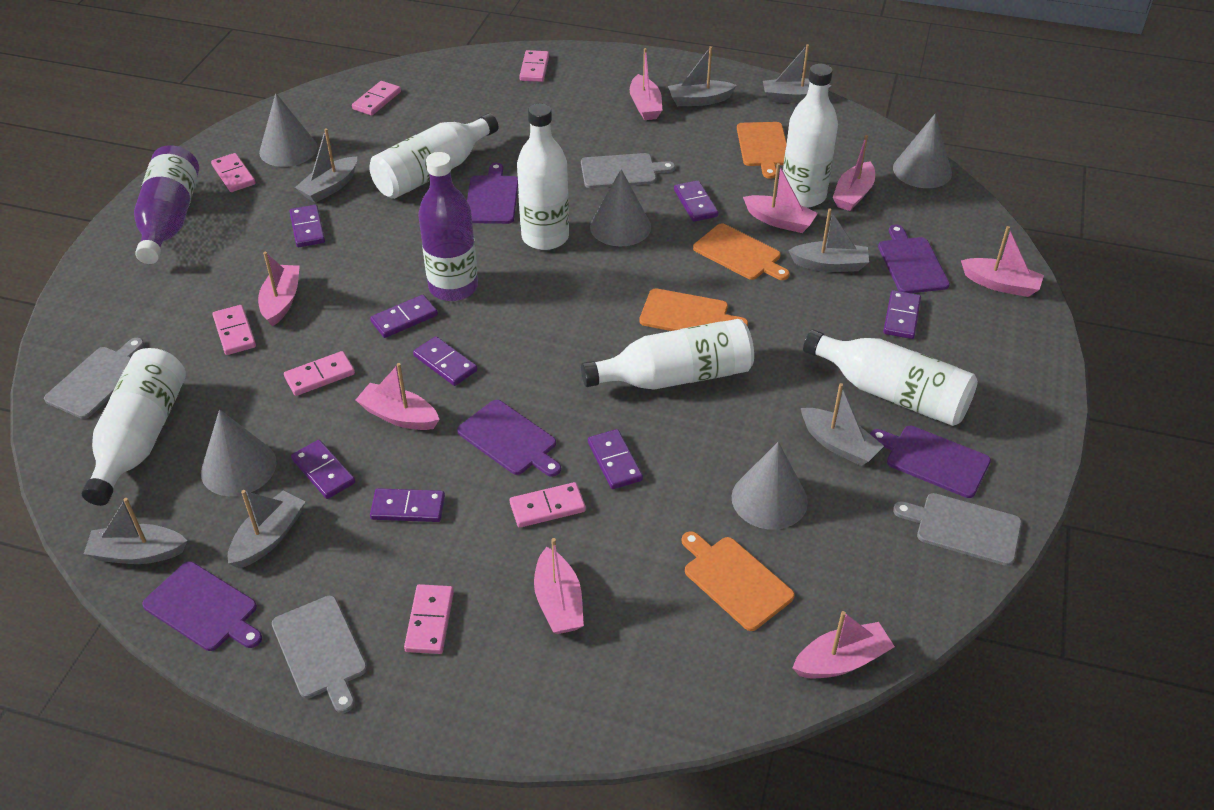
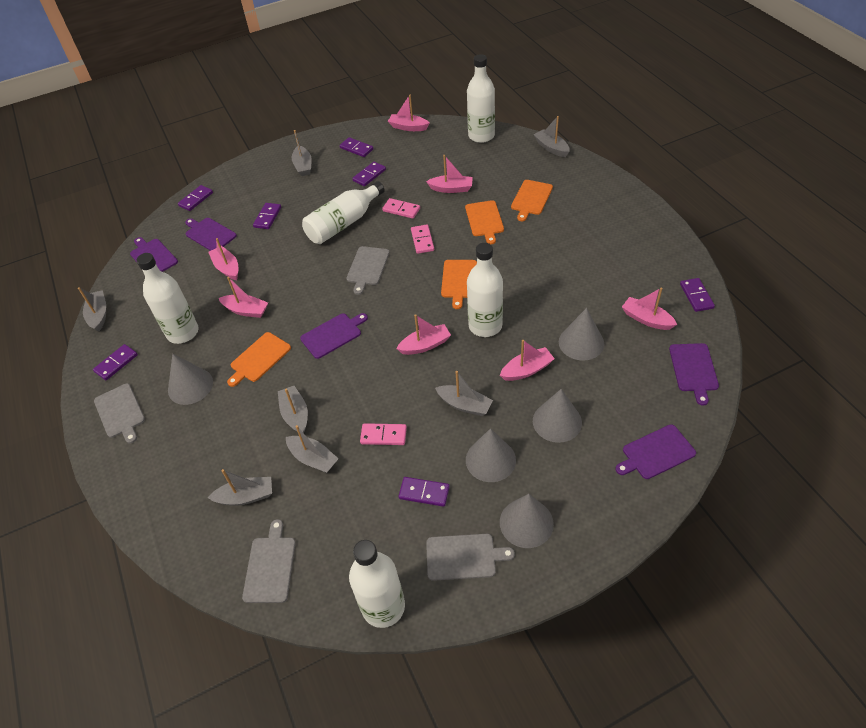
pink boat: 8 -> 7
pink domino: 7 -> 3
purple bottle: 2 -> 0
purple domino: 8 -> 7
white bottle: 6 -> 5

